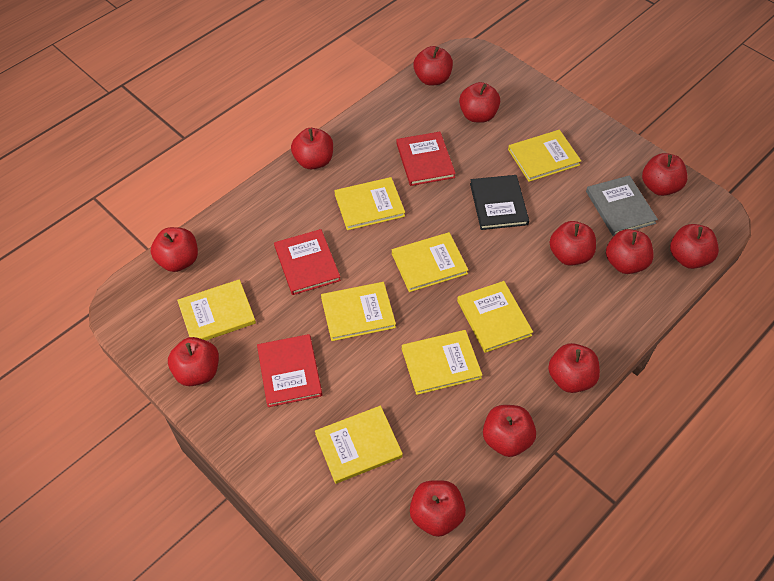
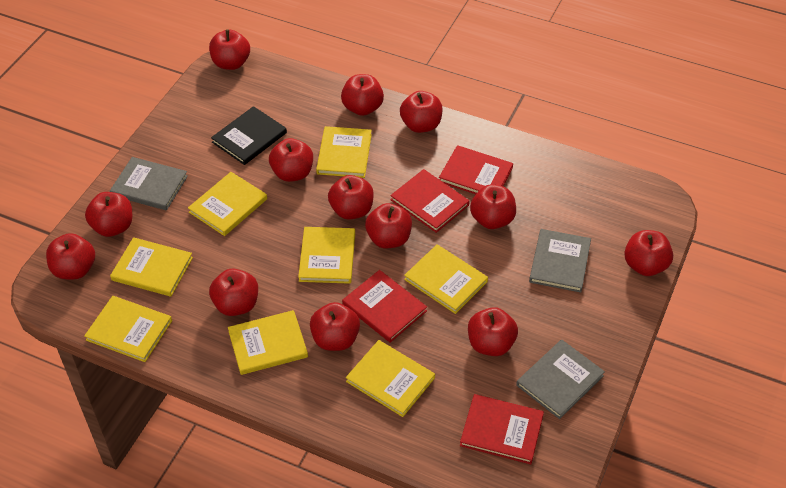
grey book: 1 -> 3
red apple: 12 -> 13
red book: 3 -> 4

